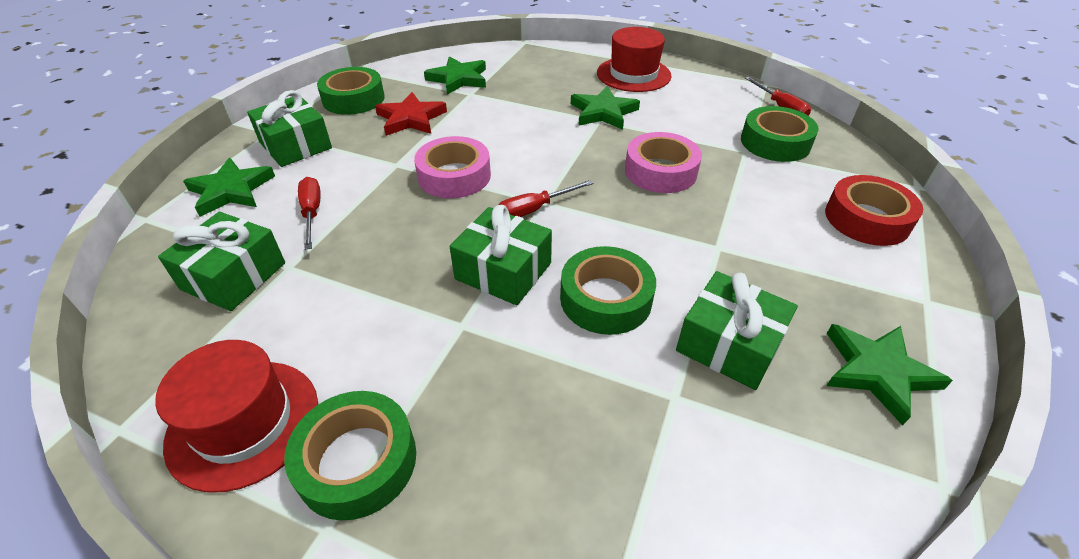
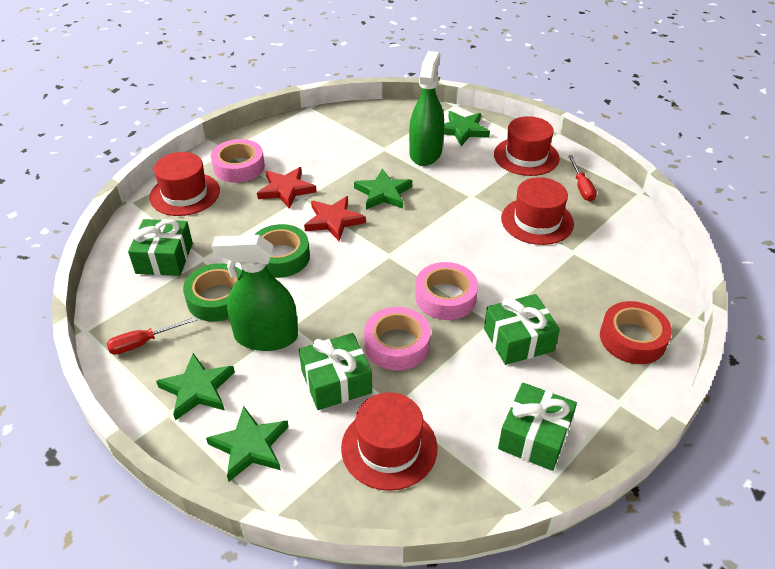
green spray bottle: 0 -> 2
green tape: 4 -> 2
pink tape: 2 -> 3
red hat: 2 -> 4
red screwdriver: 3 -> 2
red star: 1 -> 2

